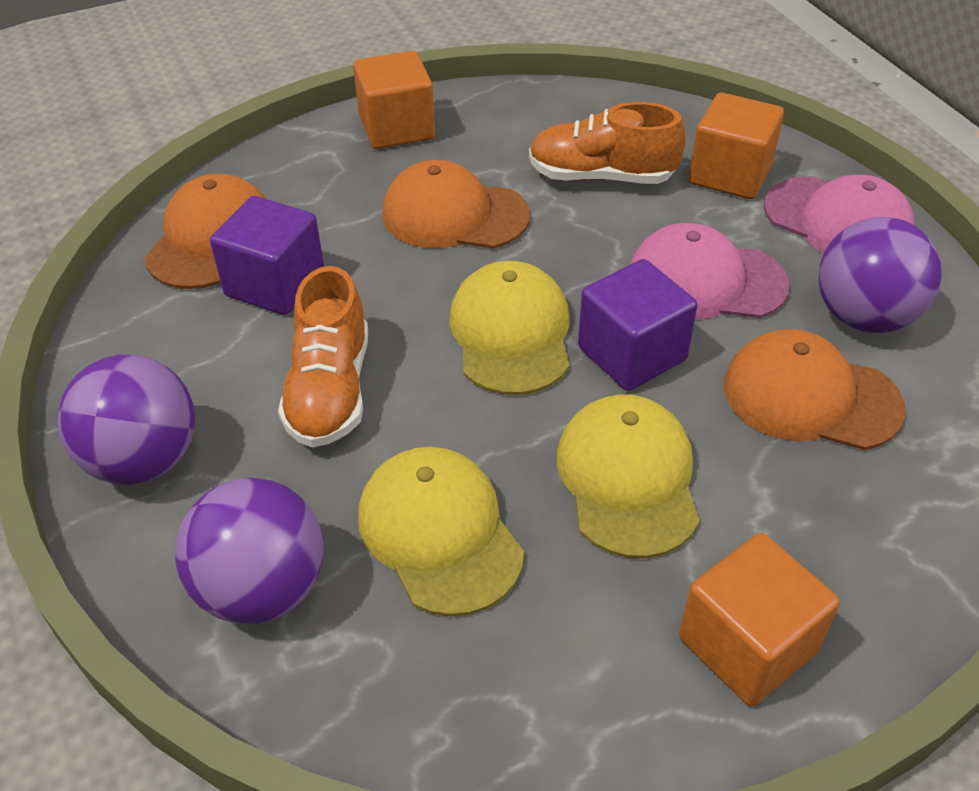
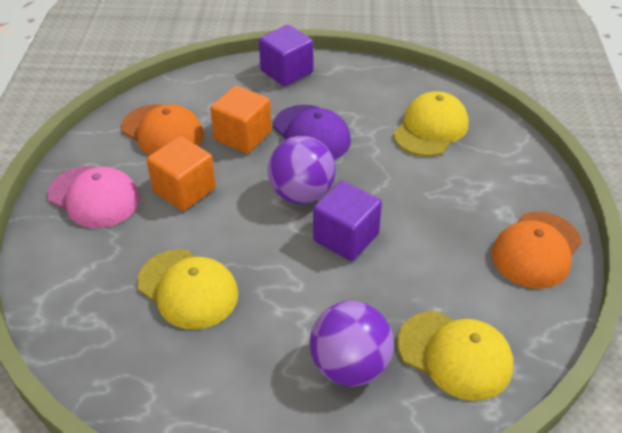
orange cap: 3 -> 2
orange cube: 3 -> 2
orange shoe: 2 -> 0
pink cap: 2 -> 1
purple ball: 3 -> 2
purple cap: 0 -> 1

